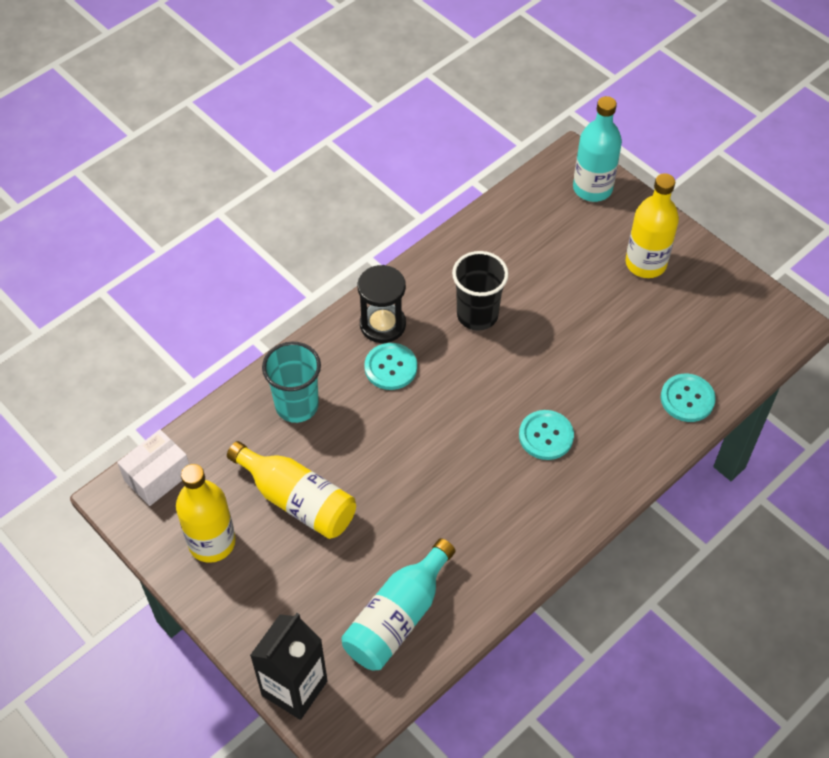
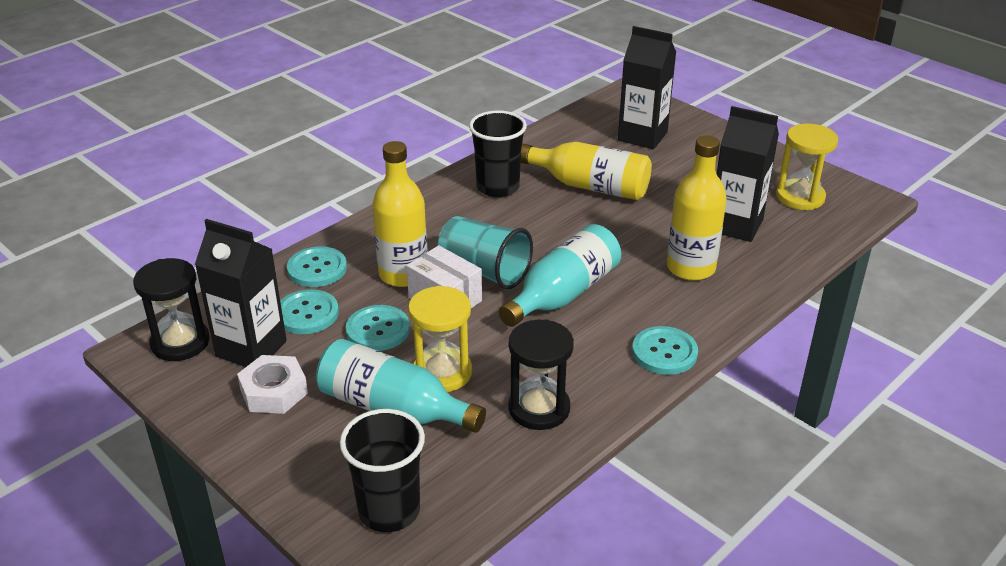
black carton: 1 -> 3
black cup: 1 -> 2
black hourglass: 1 -> 2
turquoise button: 3 -> 4
white nut: 0 -> 1
yellow hourglass: 0 -> 2

